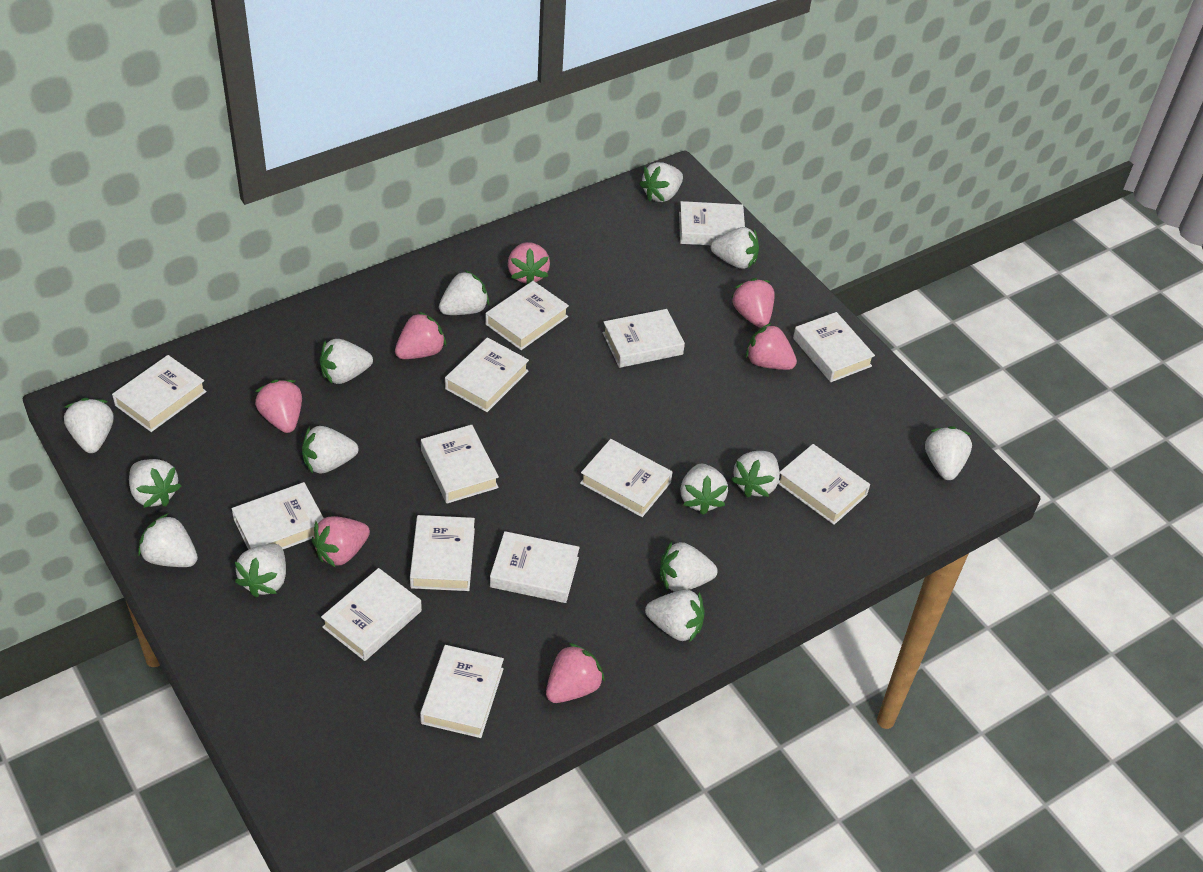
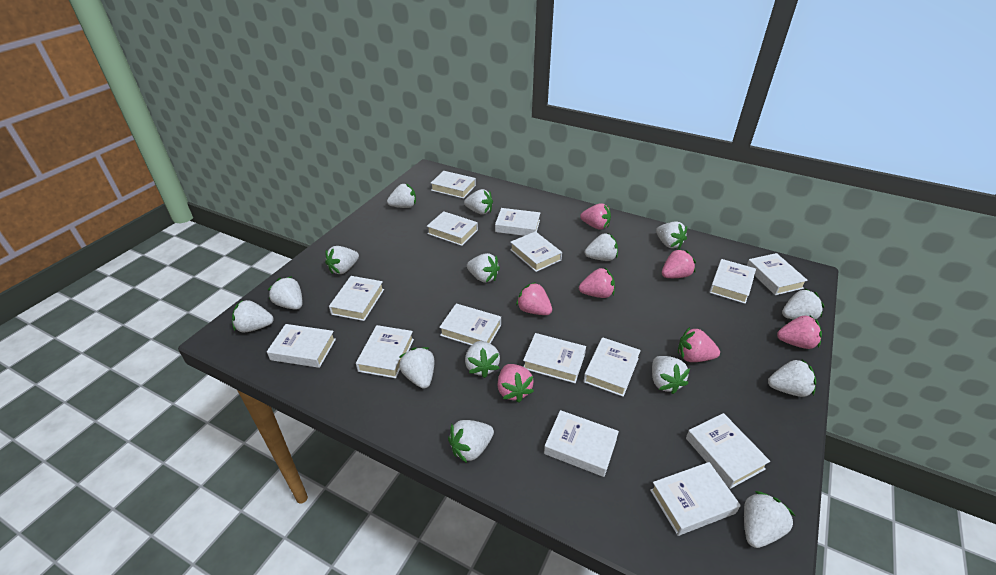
white book: 14 -> 15
white strawberry: 14 -> 15

